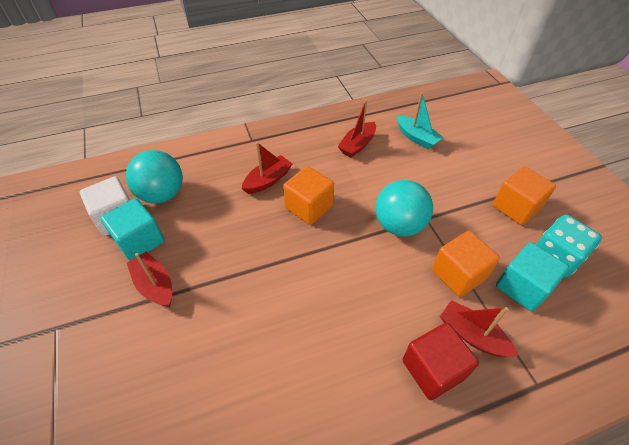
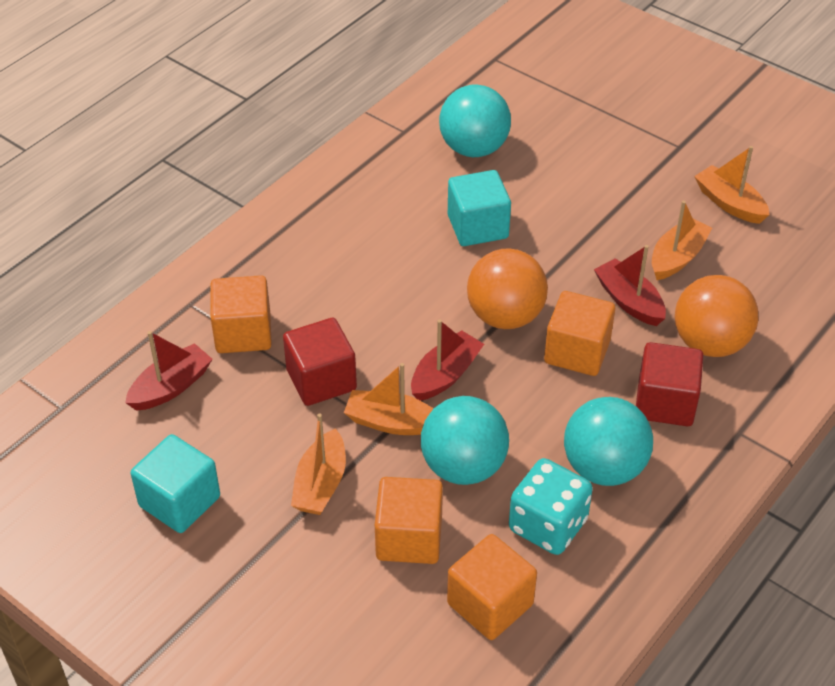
orange ball: 0 -> 2
orange boat: 0 -> 4
orange cube: 3 -> 4
red boat: 4 -> 3
red cube: 1 -> 2
turquoise ball: 2 -> 3
turquoise boat: 1 -> 0
white cube: 1 -> 0

